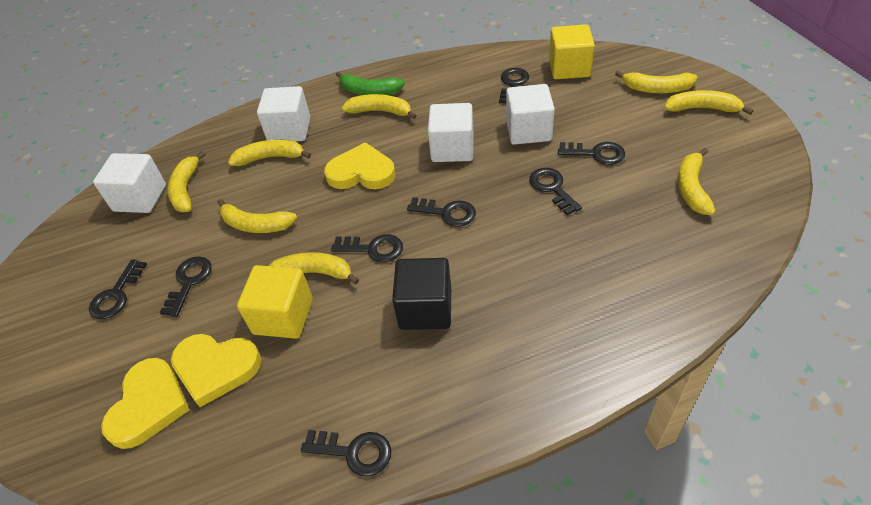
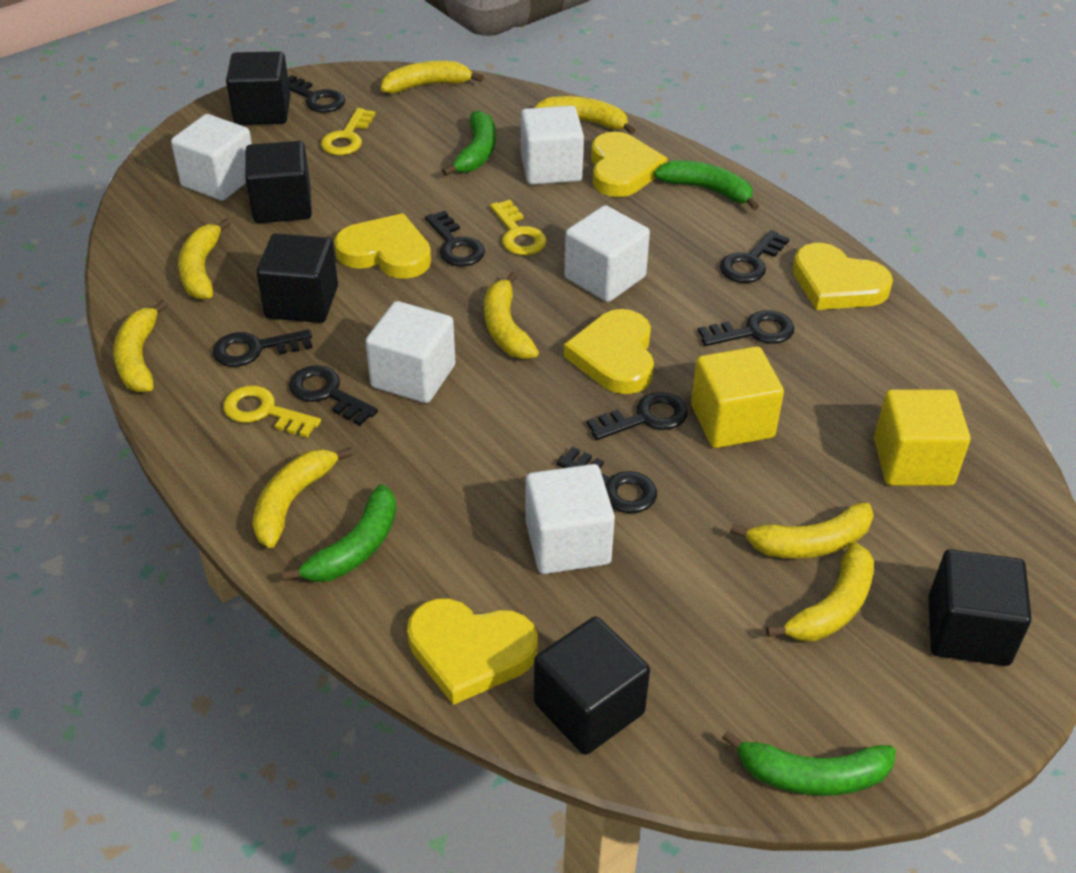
black cube: 1 -> 5
green banana: 1 -> 4
white cube: 4 -> 5
yellow heart: 3 -> 5
yellow key: 0 -> 3

